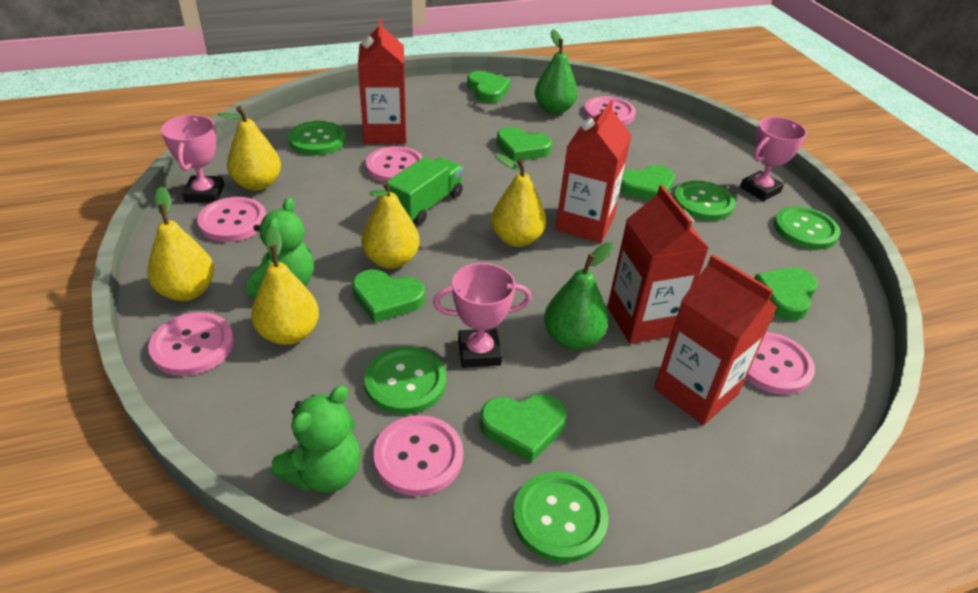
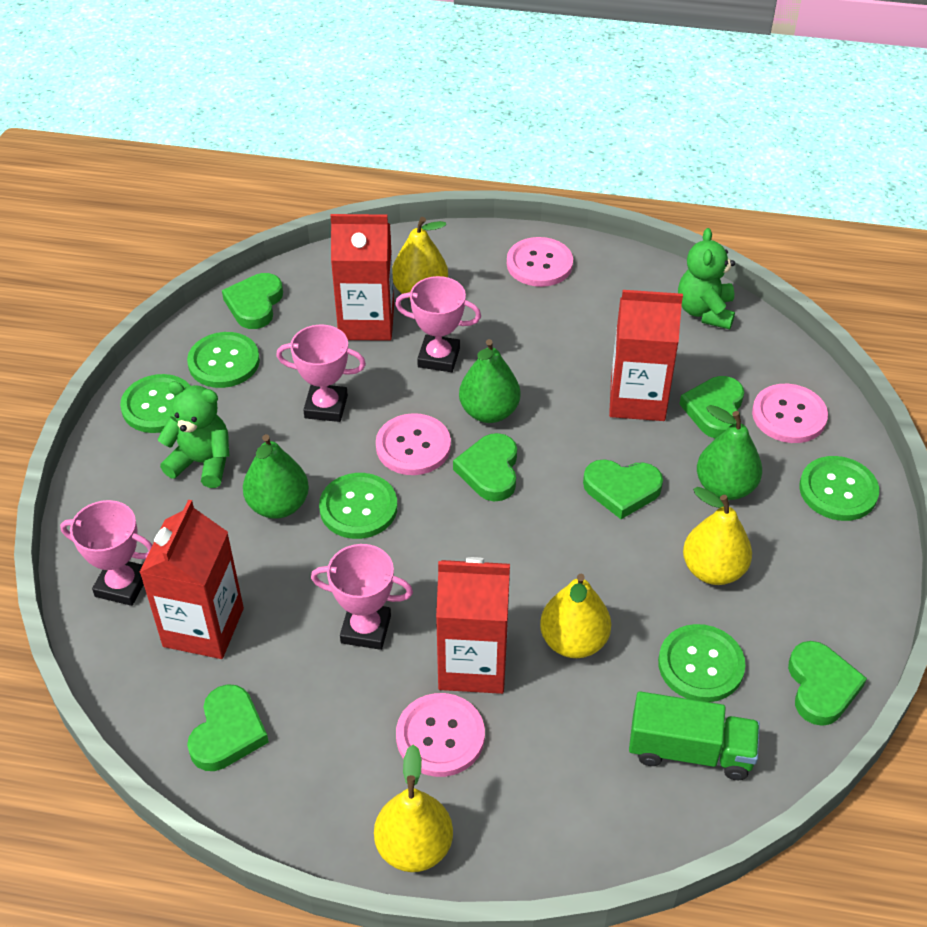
green pear: 2 -> 3
pink button: 6 -> 4
pink trophy: 3 -> 4
yellow pear: 5 -> 4

